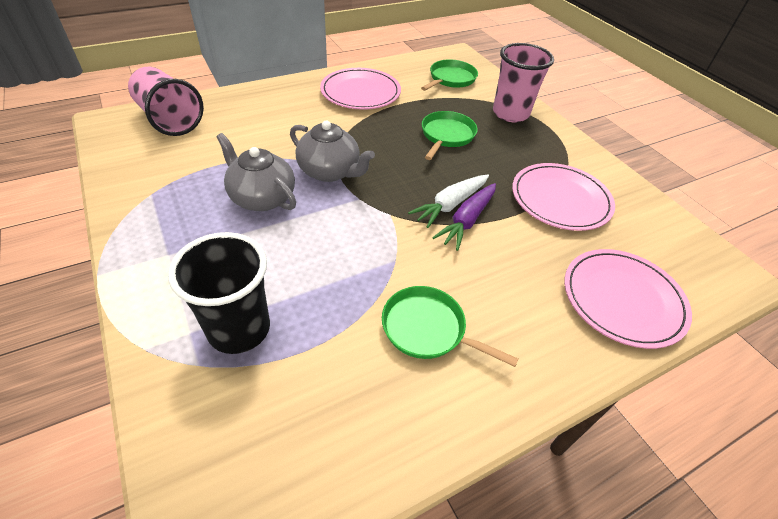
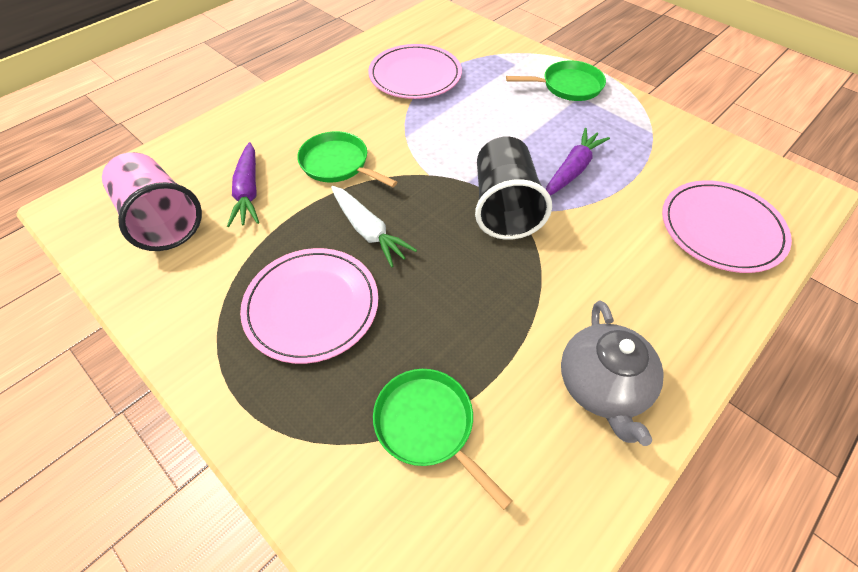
grey teapot: 2 -> 1
pink cup: 2 -> 1
purple carrot: 1 -> 2

